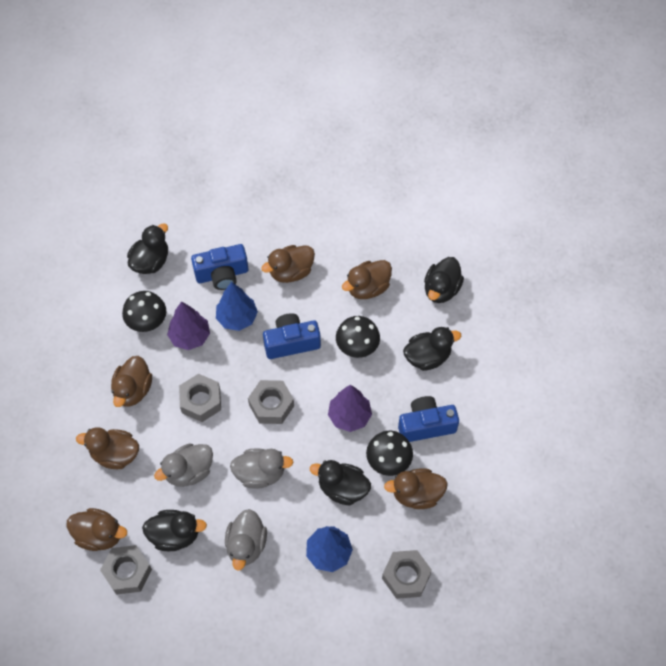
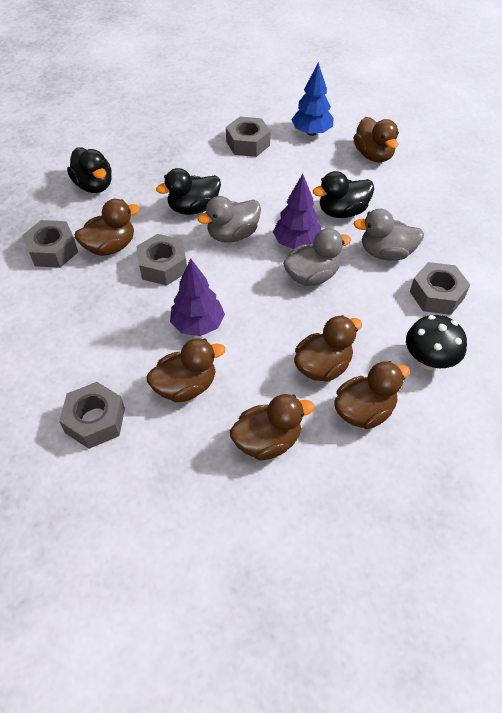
black duck: 5 -> 3
black mushroom: 3 -> 1
blue camera: 3 -> 0
blue tree: 2 -> 1
grey nut: 4 -> 5

